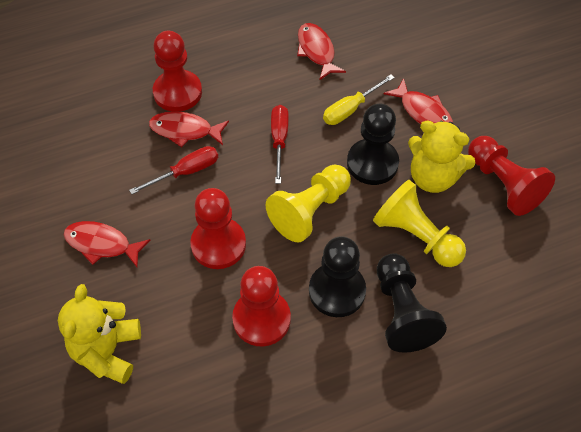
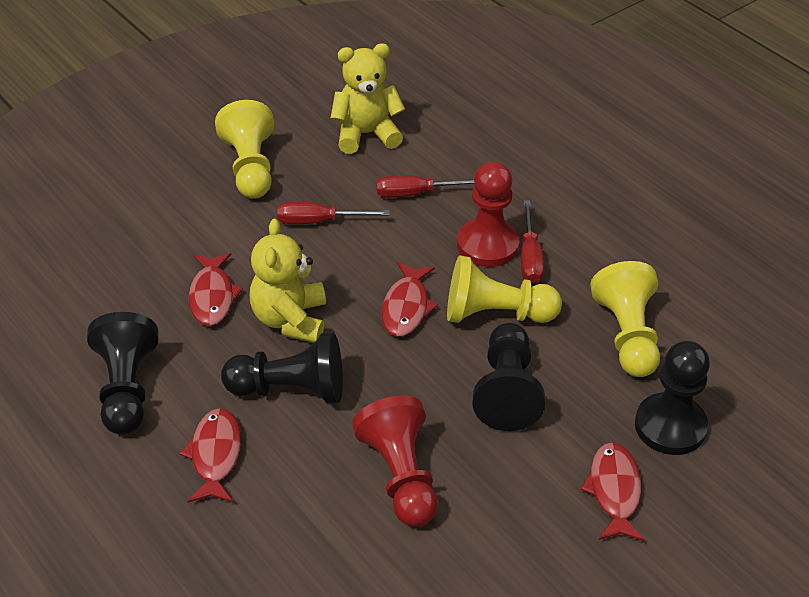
black pawn: 3 -> 4
red pawn: 4 -> 2
red screwdriver: 2 -> 3
yellow pawn: 2 -> 3
yellow screwdriver: 1 -> 0

